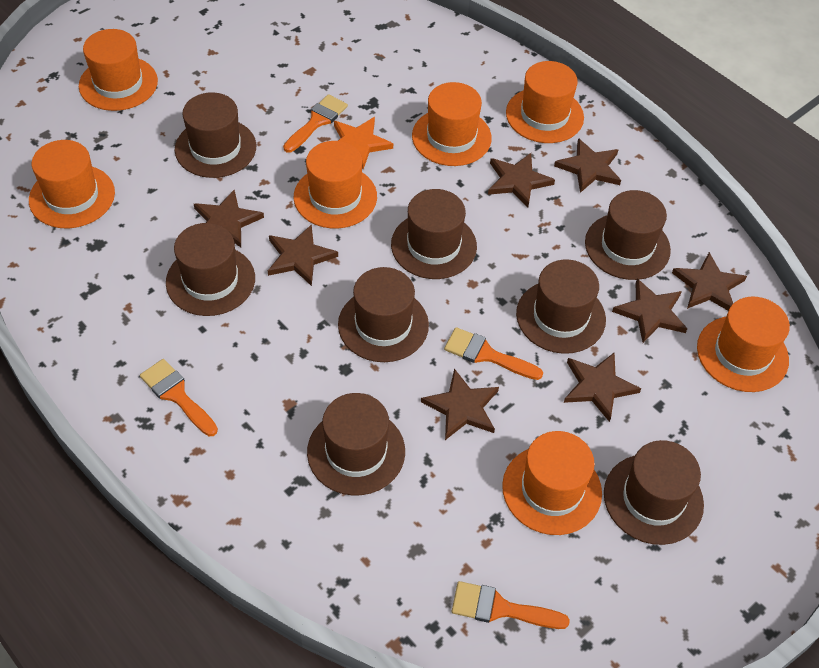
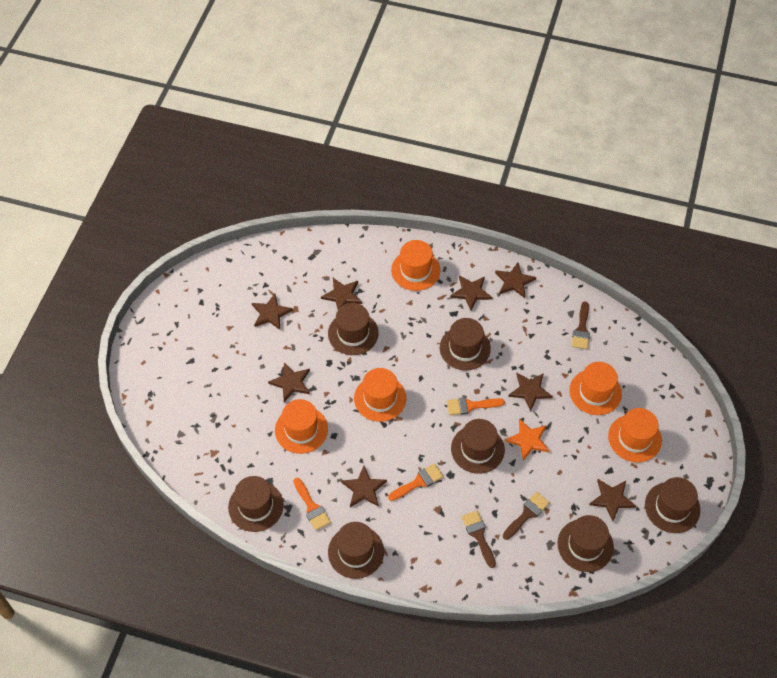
brown brush: 0 -> 3
brown hat: 8 -> 7
orange brush: 4 -> 3
orange hat: 7 -> 5

